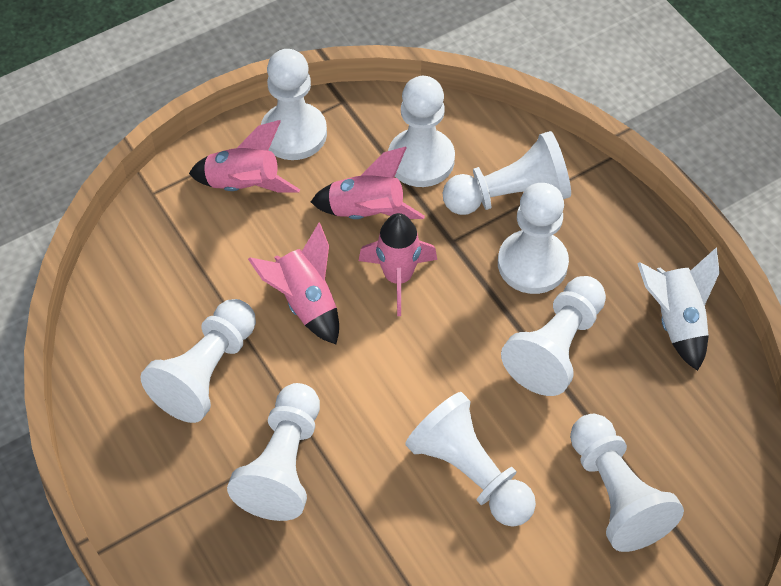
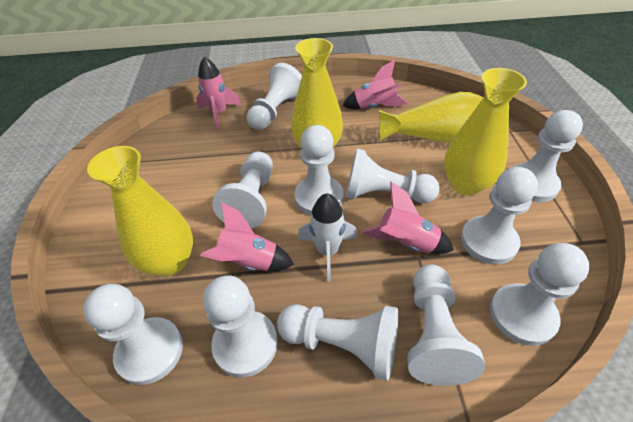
white pawn: 9 -> 11
yellow vase: 0 -> 4

